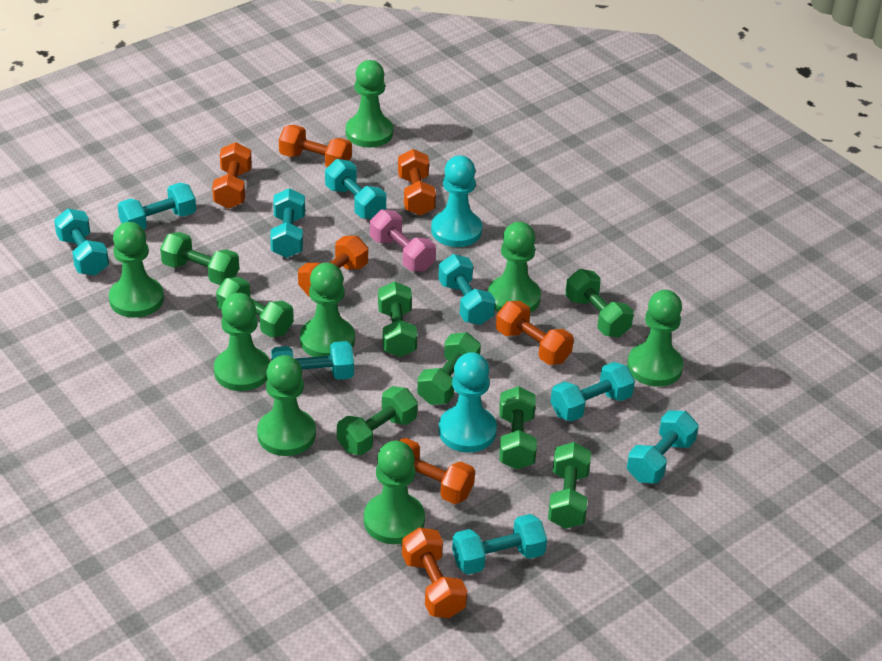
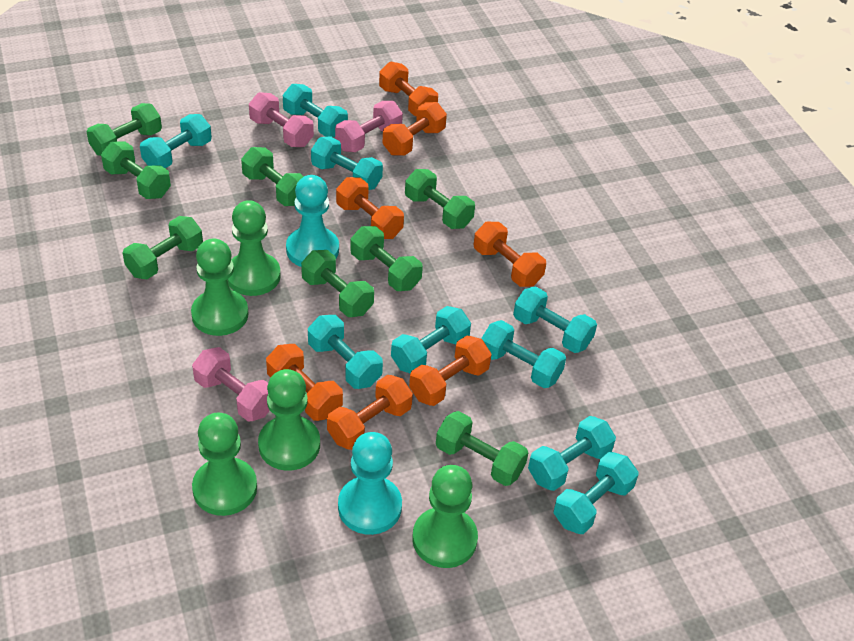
green pawn: 8 -> 5
pink dumbbell: 1 -> 3

